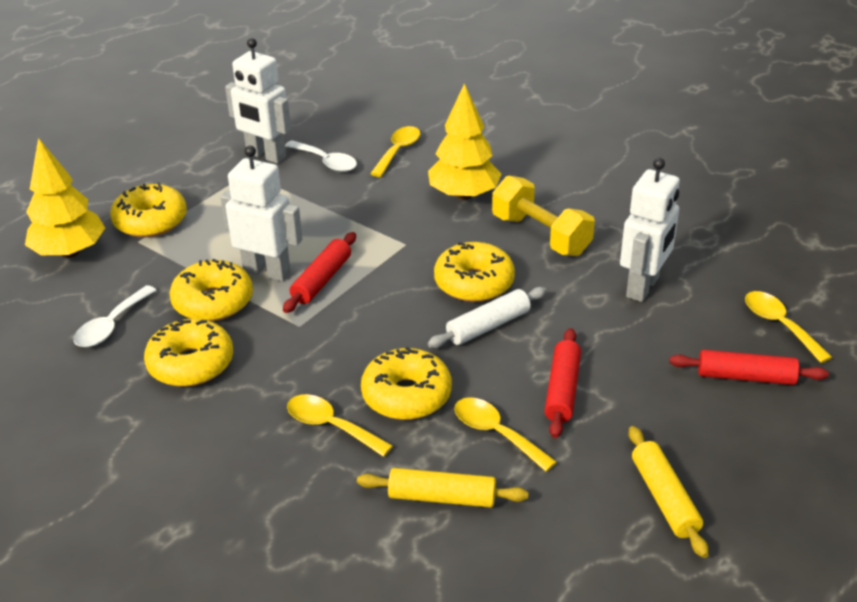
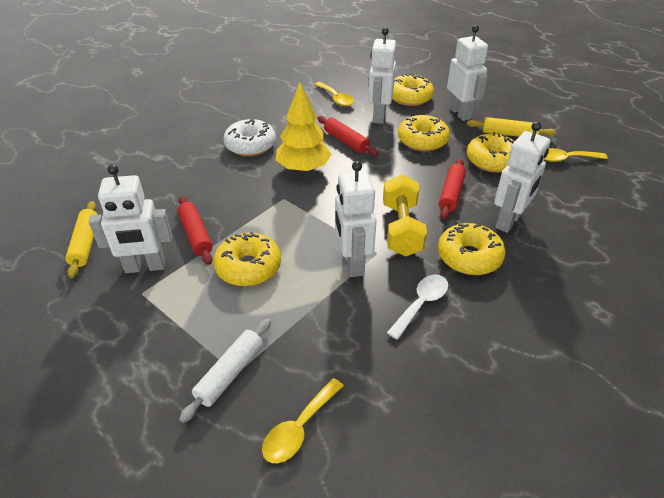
white donut: 0 -> 1
white robot: 3 -> 5
white spoon: 2 -> 1
yellow spoon: 4 -> 3
yellow tree: 2 -> 1

